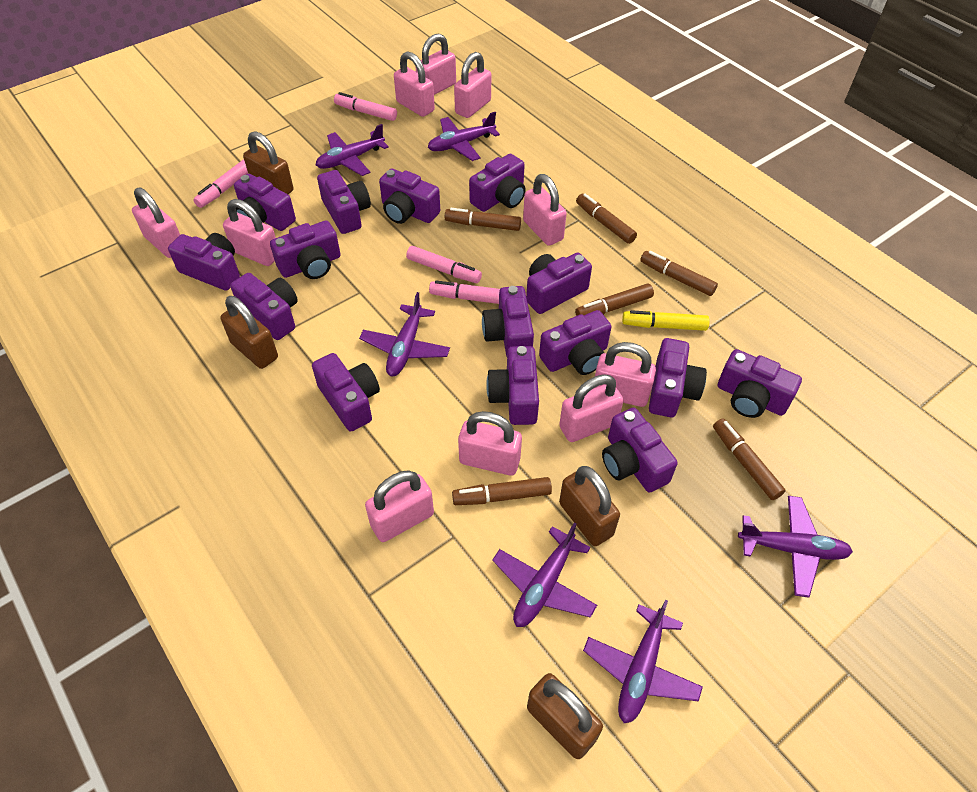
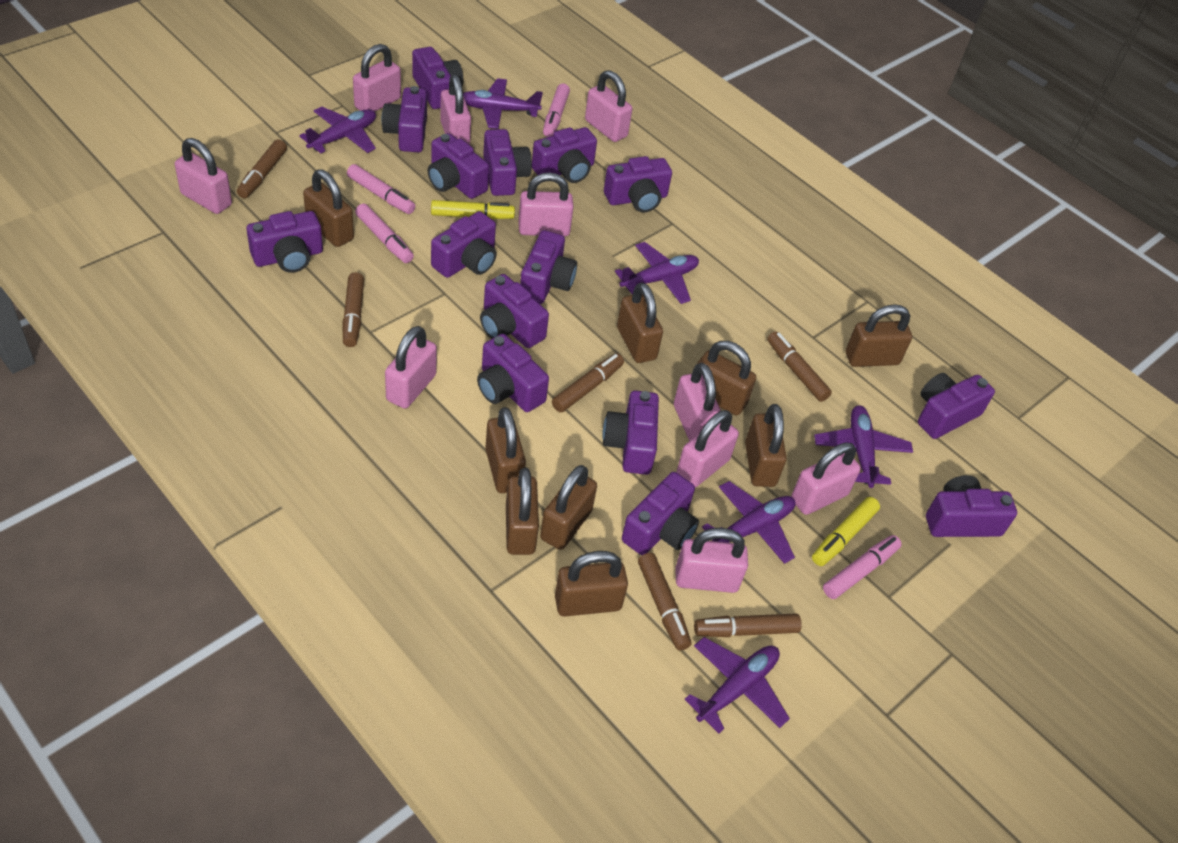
brown padlock: 4 -> 9
yellow marker: 1 -> 2

